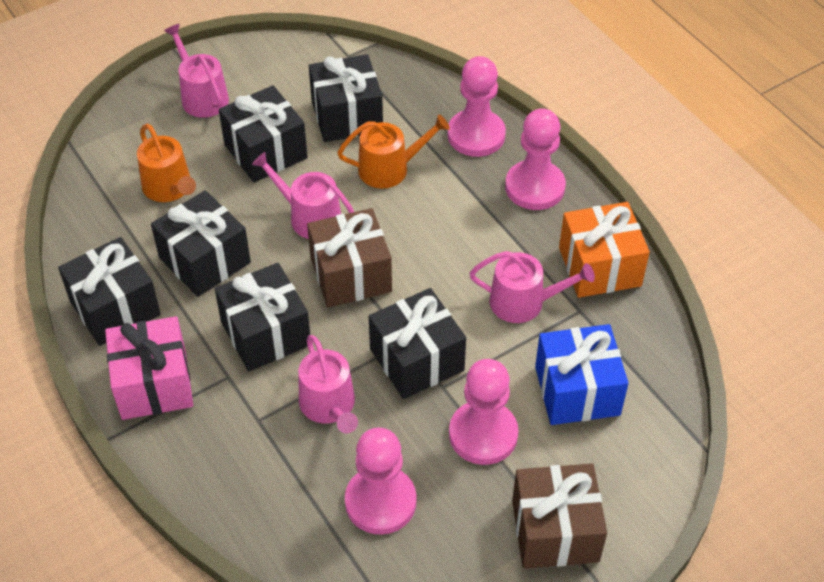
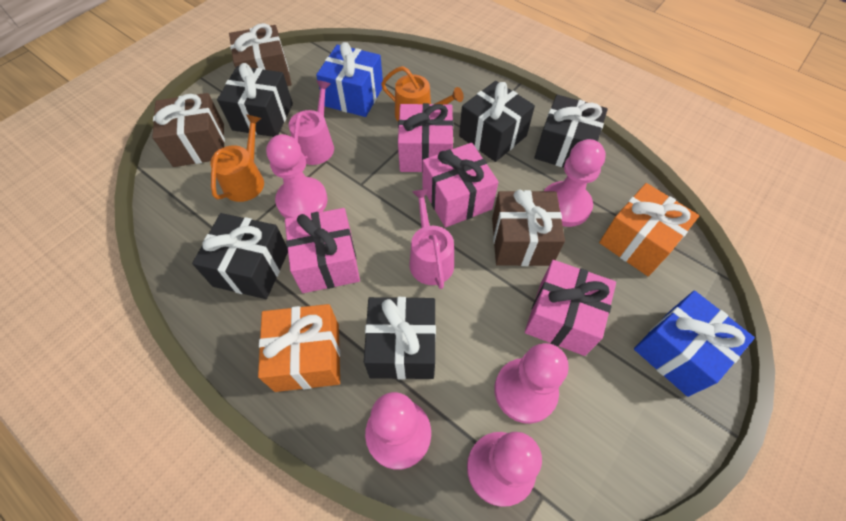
black gift: 6 -> 5
blue gift: 1 -> 2
brown gift: 2 -> 3
orange gift: 1 -> 2
pink gift: 1 -> 4
pink pawn: 4 -> 5
pink watering can: 4 -> 2

